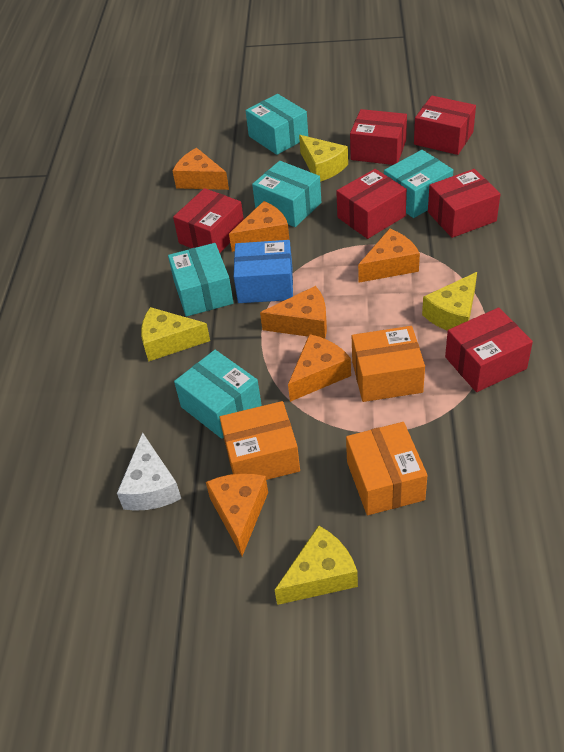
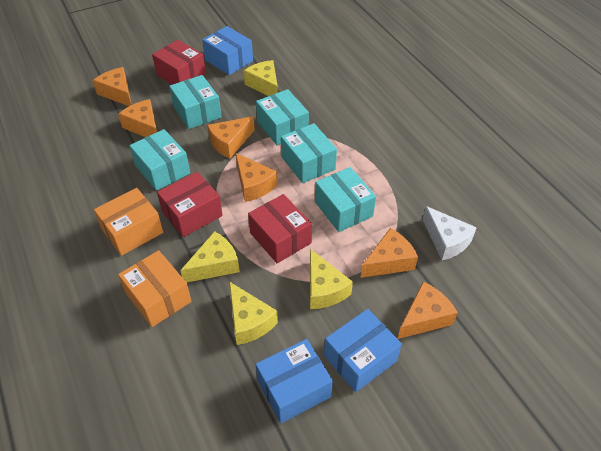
blue box: 1 -> 3
orange box: 3 -> 2
red box: 6 -> 3

